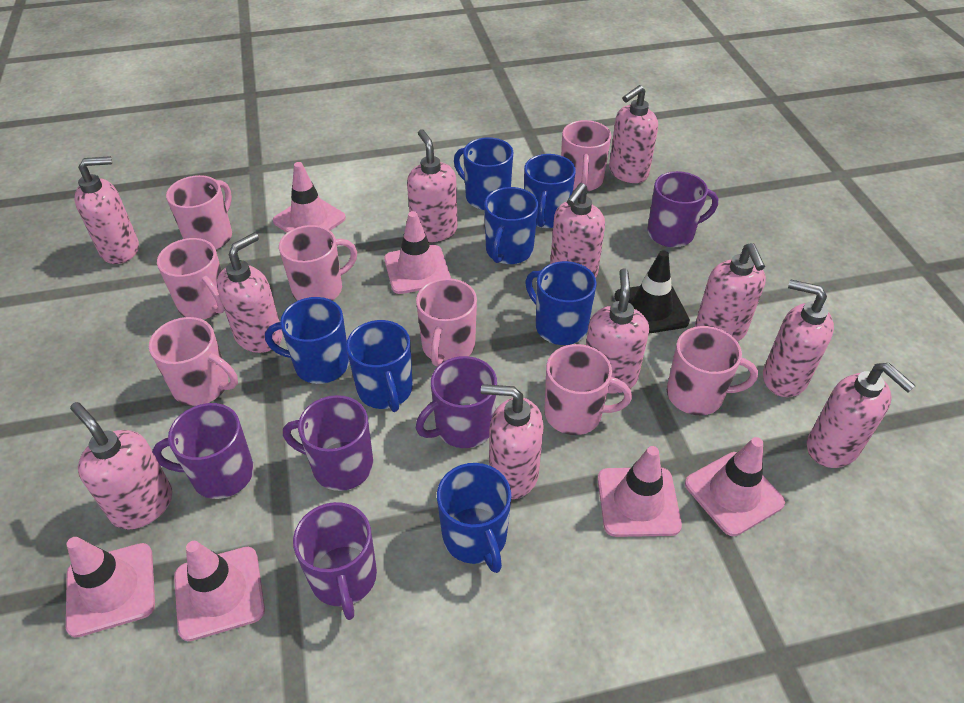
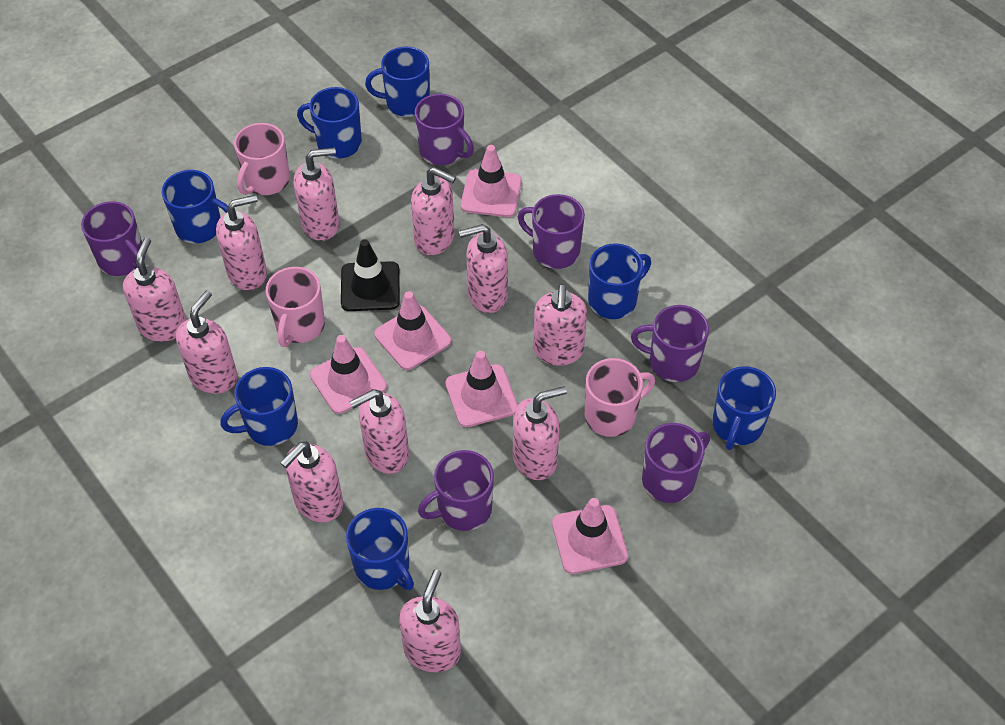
pink mug: 8 -> 3
pink traffic cone: 6 -> 5
purple mug: 5 -> 6

